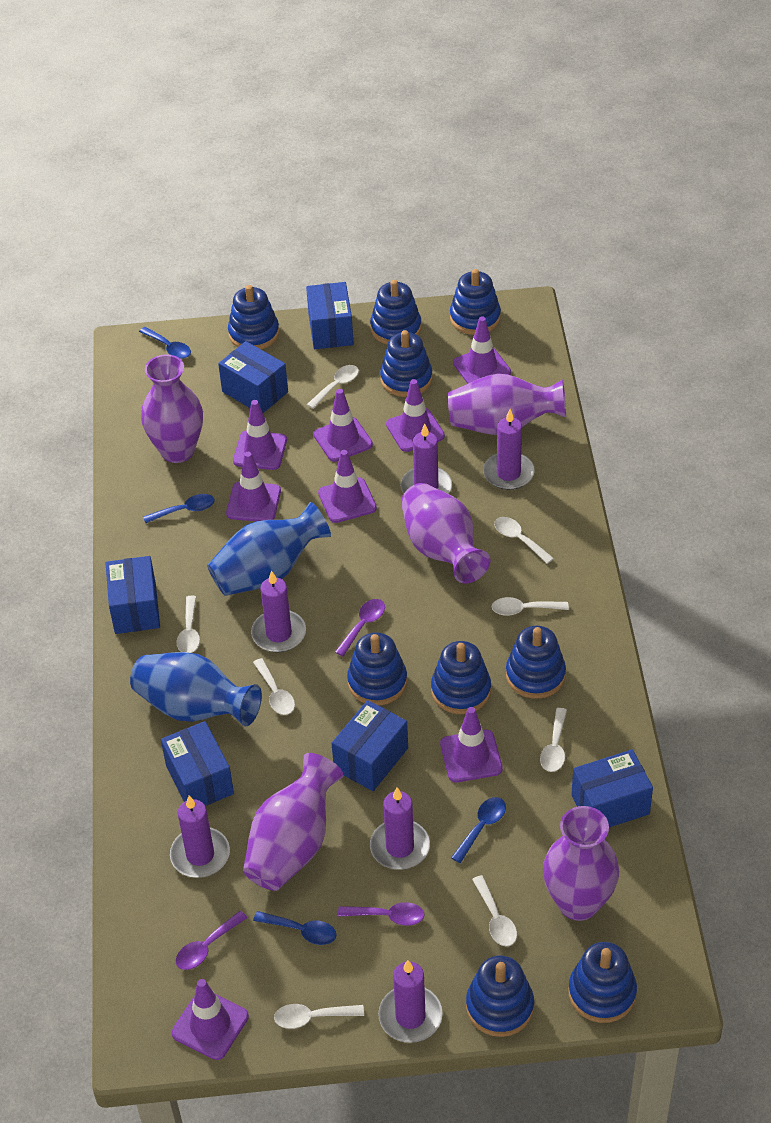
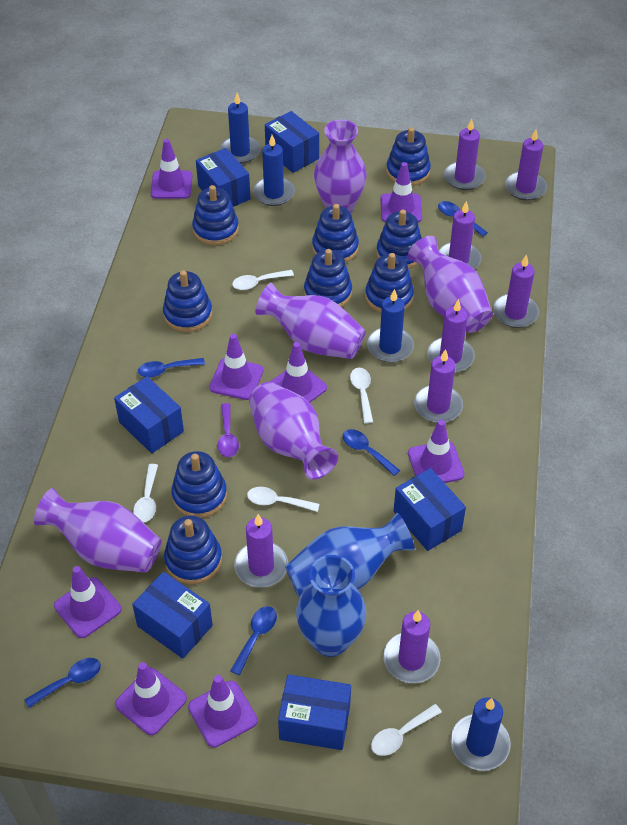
blue candle: 0 -> 4
blue spoon: 4 -> 5
purple candle: 6 -> 8
purple spoon: 3 -> 1
white spoon: 8 -> 5

